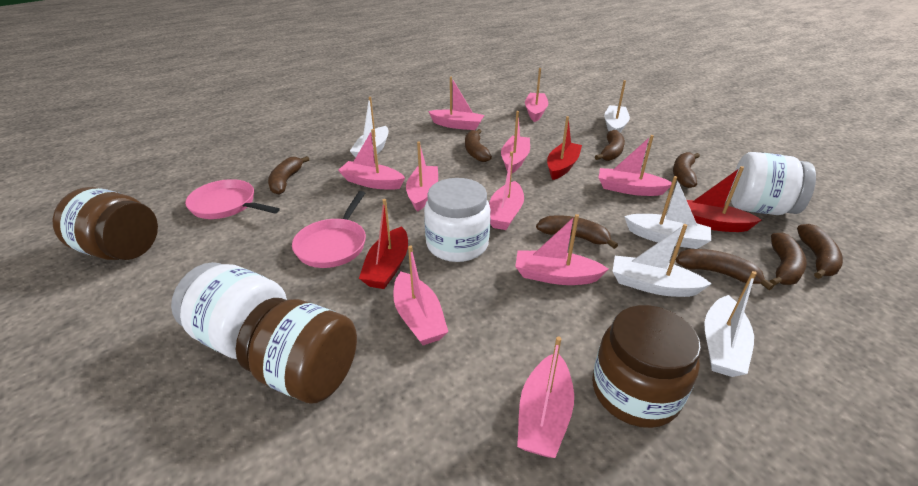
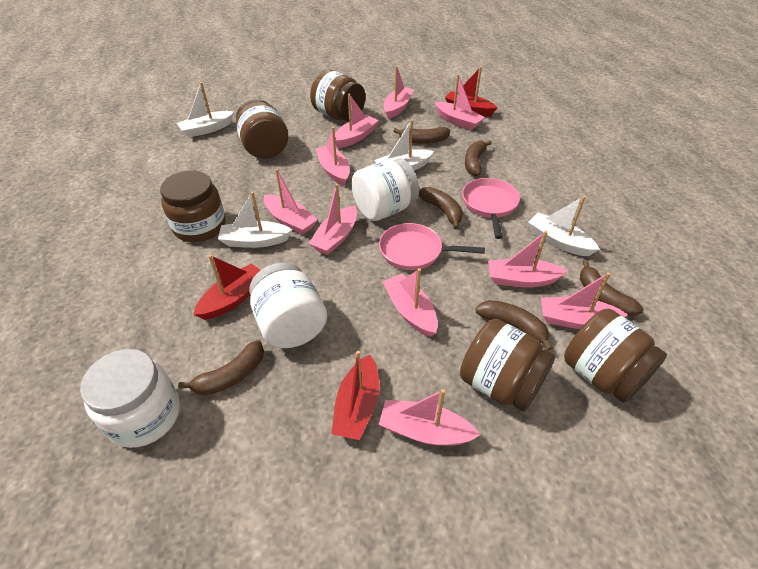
brown banana: 8 -> 6
brown jar: 3 -> 5
white boat: 5 -> 4

